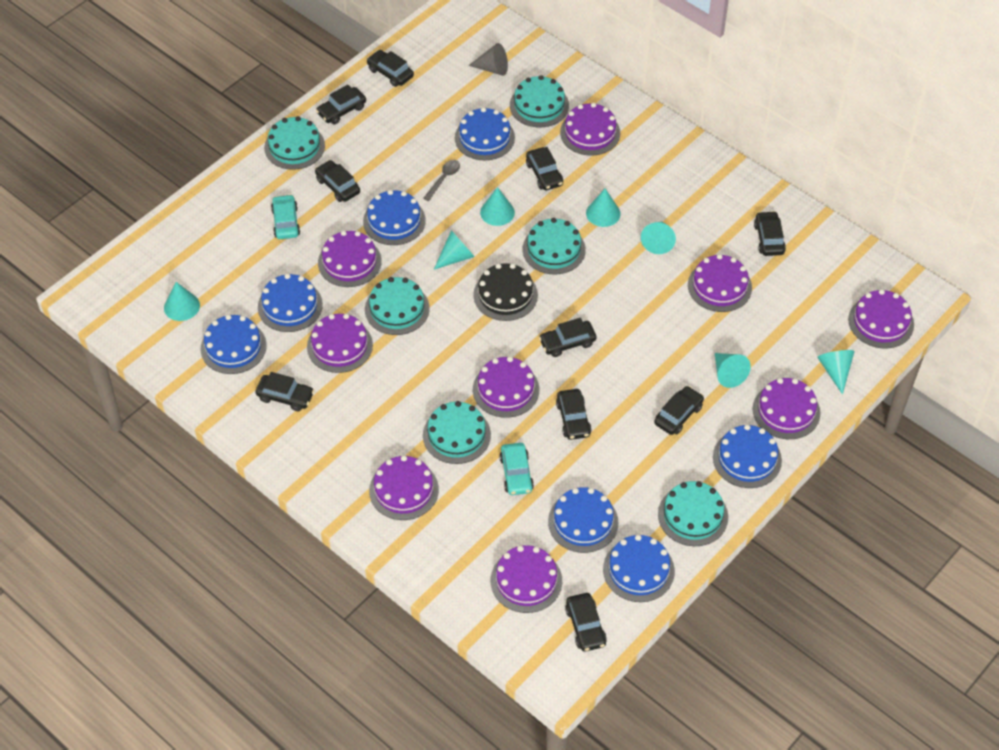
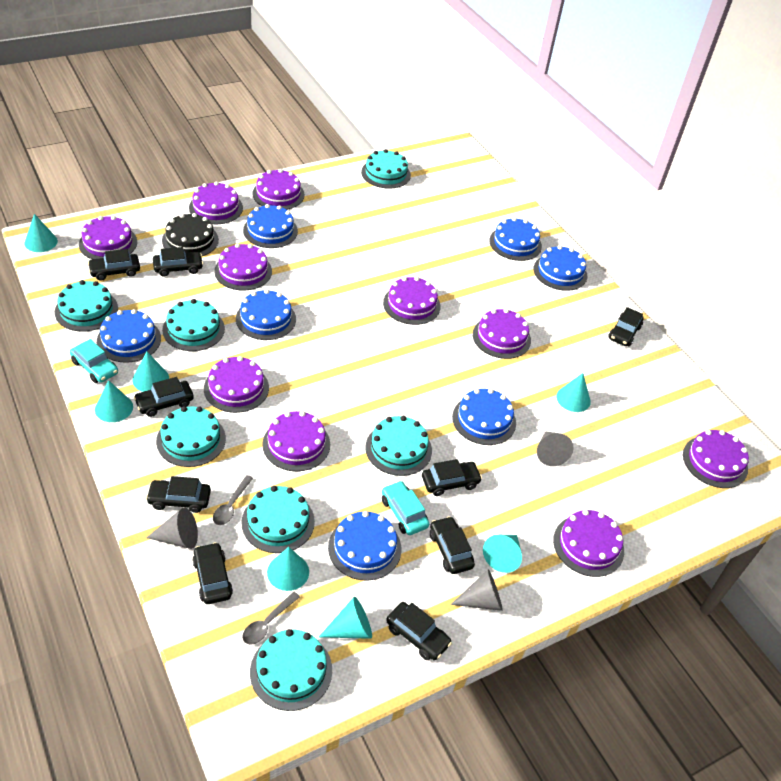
black car: 10 -> 9
grey cone: 1 -> 3
grey spoon: 1 -> 2
purple cake: 9 -> 10
turquoise cake: 6 -> 7

